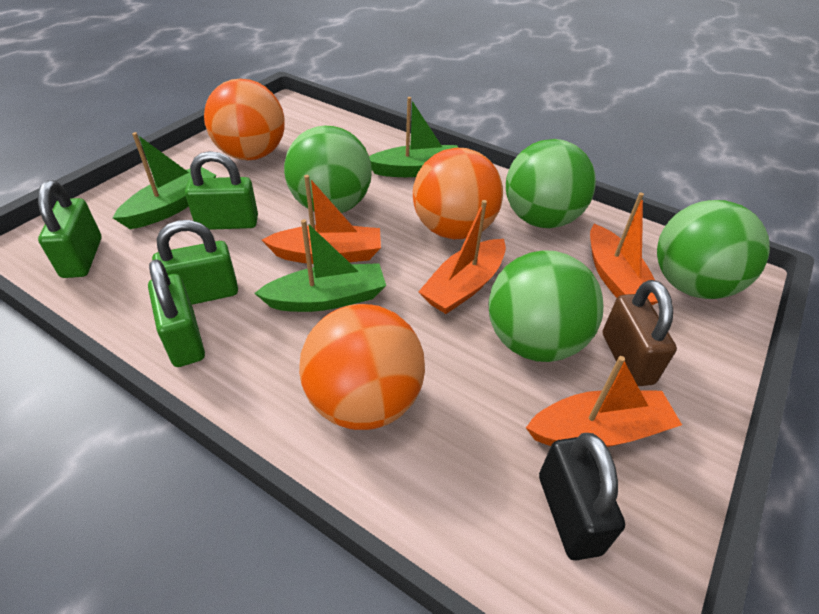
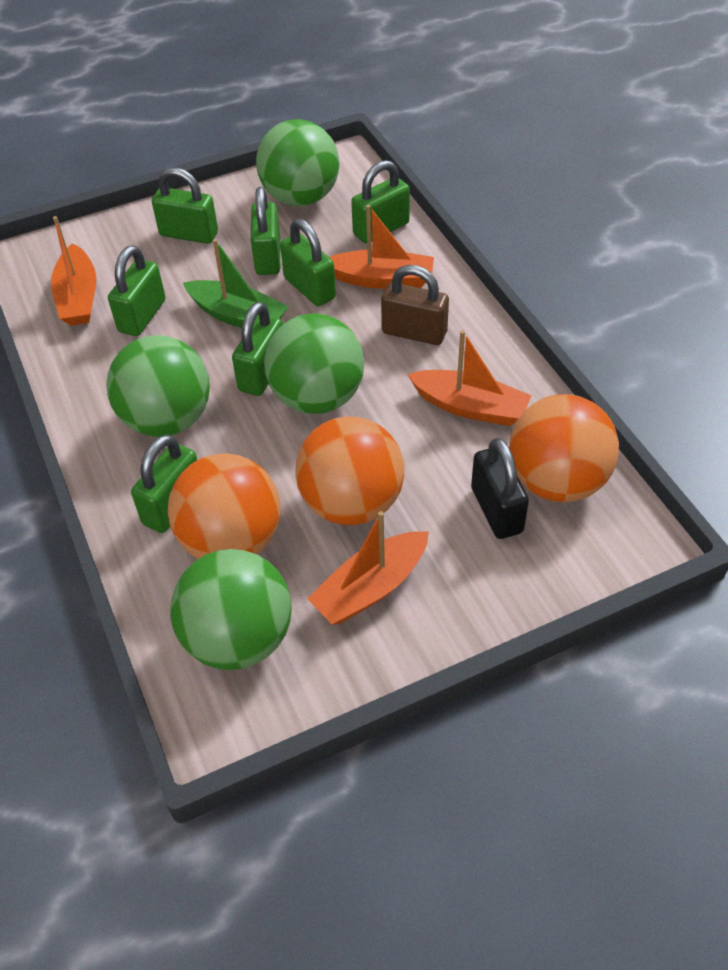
green boat: 3 -> 1
green padlock: 4 -> 7

